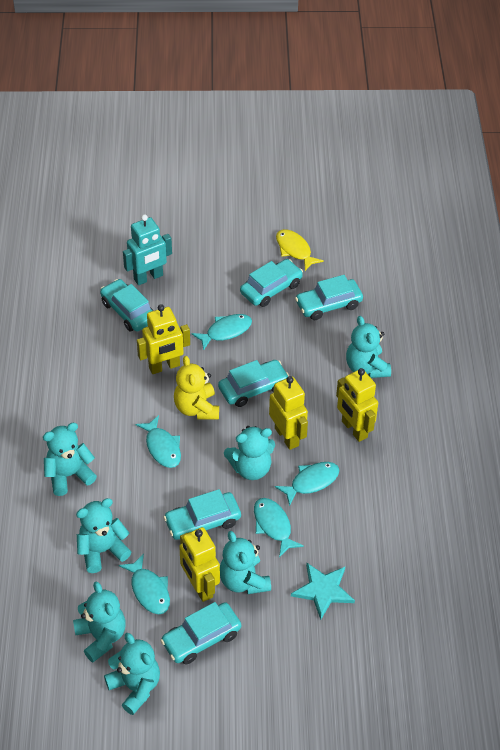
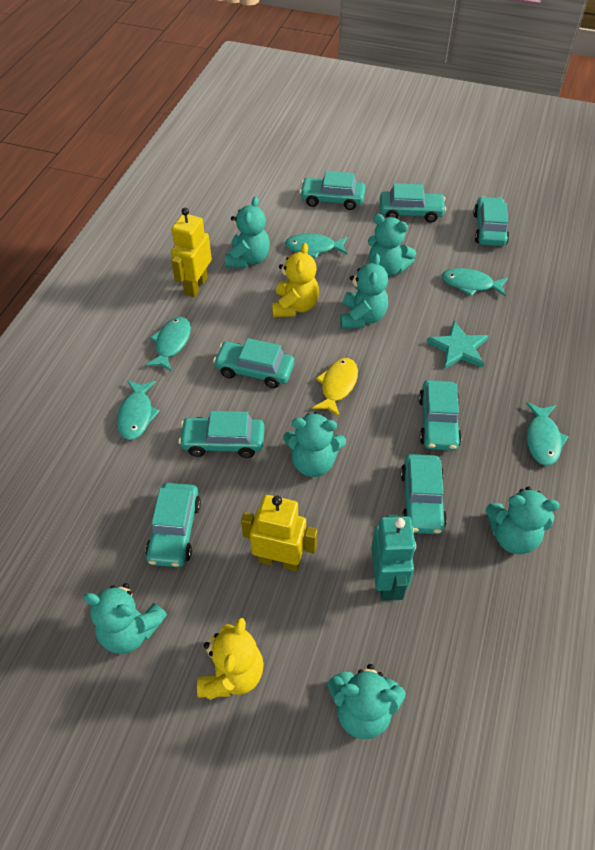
turquoise car: 6 -> 8
yellow robot: 4 -> 2
yellow teddy bear: 1 -> 2

